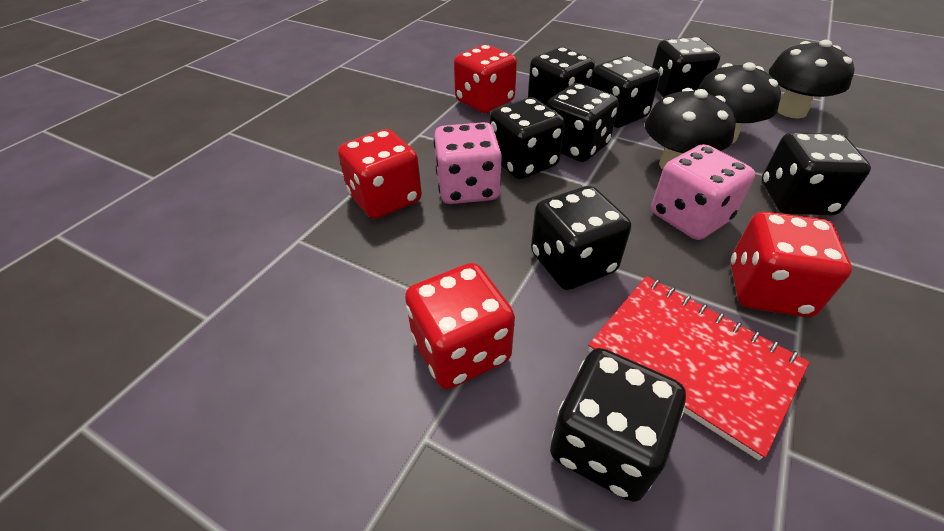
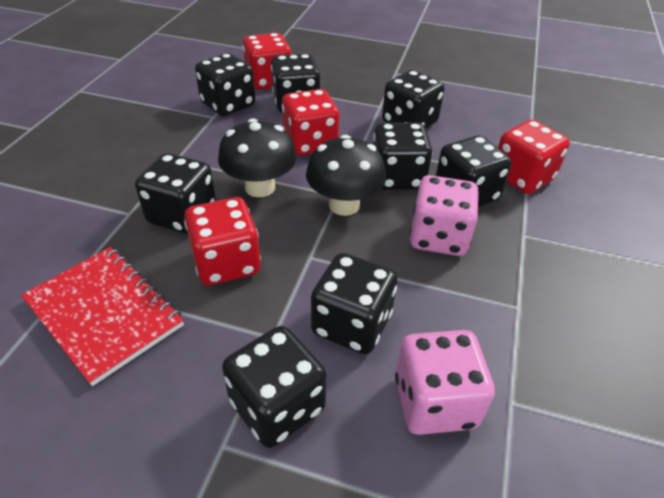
black mushroom: 3 -> 2

